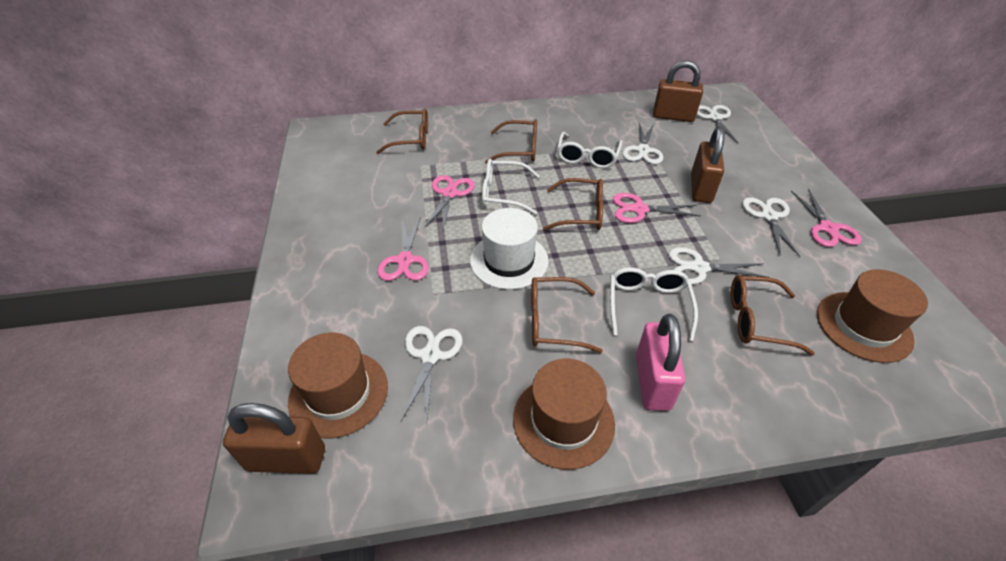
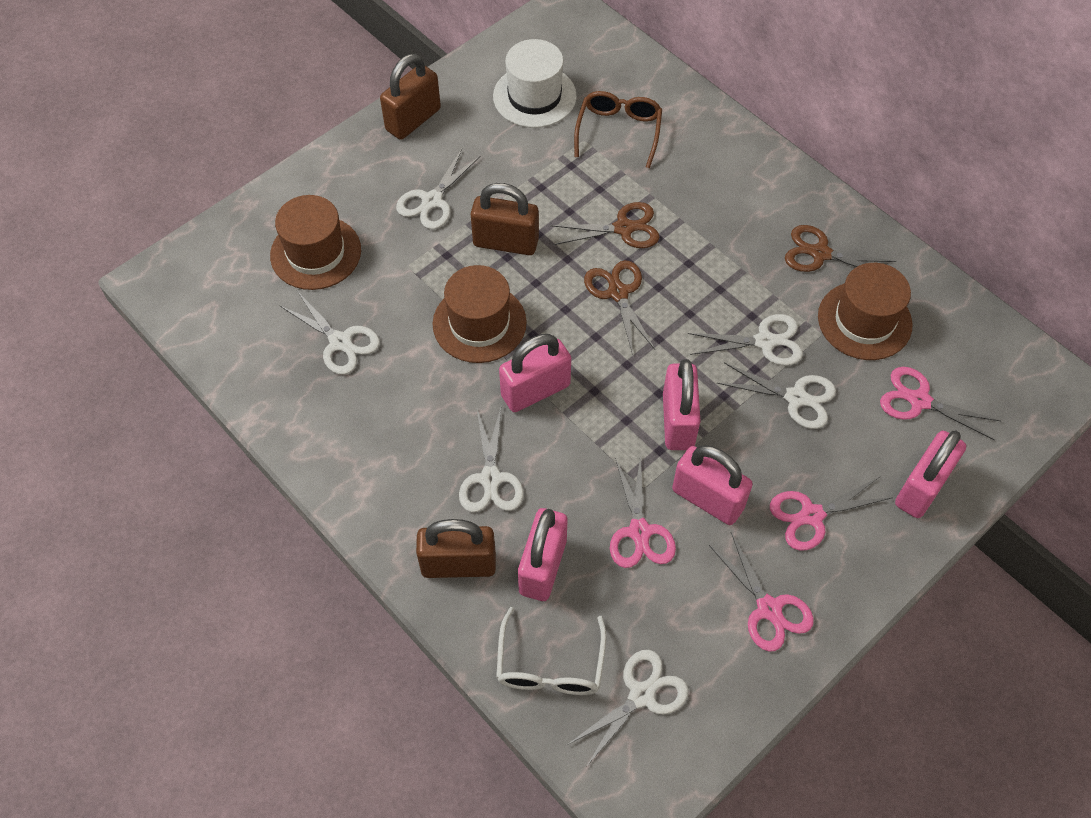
brown glasses: 5 -> 1
brown scissors: 0 -> 3
pink padlock: 1 -> 5
white glasses: 3 -> 1
white scissors: 5 -> 6

